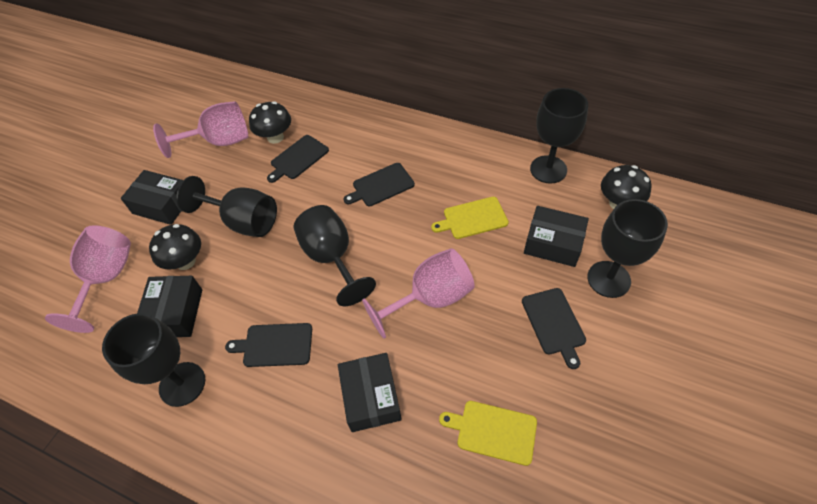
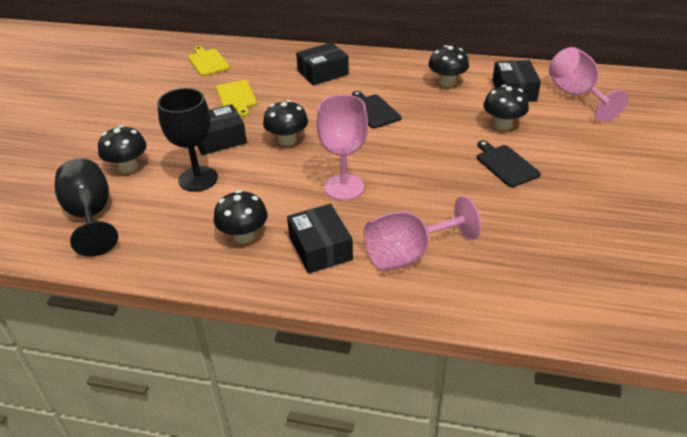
black cutting board: 4 -> 2
black goblet: 5 -> 2
black mushroom: 3 -> 5

